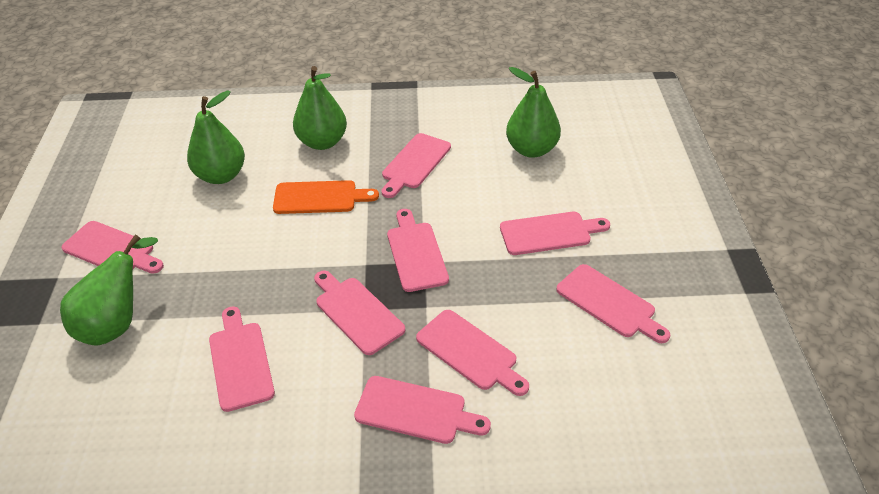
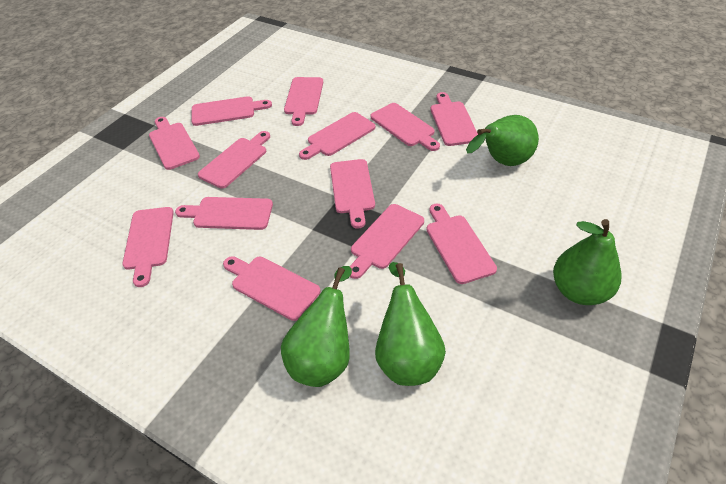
orange cutting board: 1 -> 0
pink cutting board: 9 -> 13

